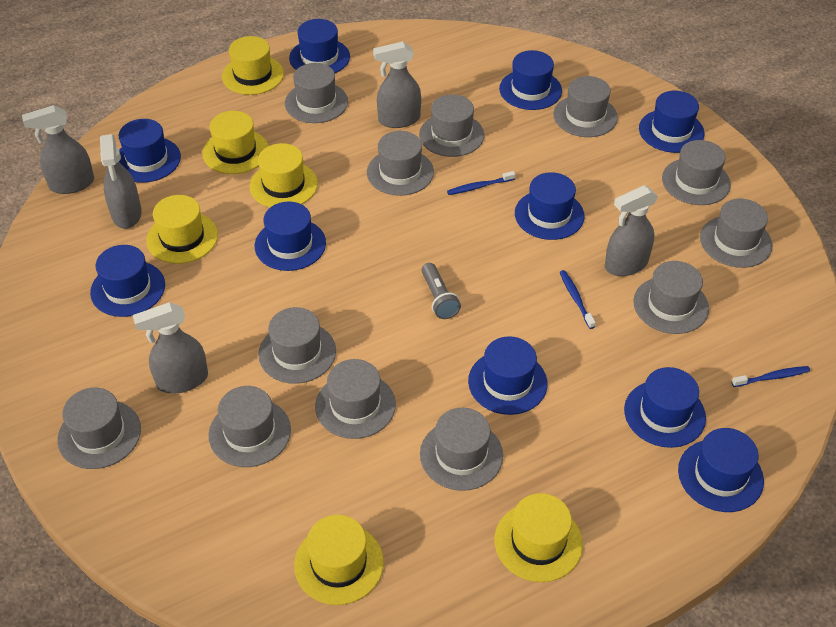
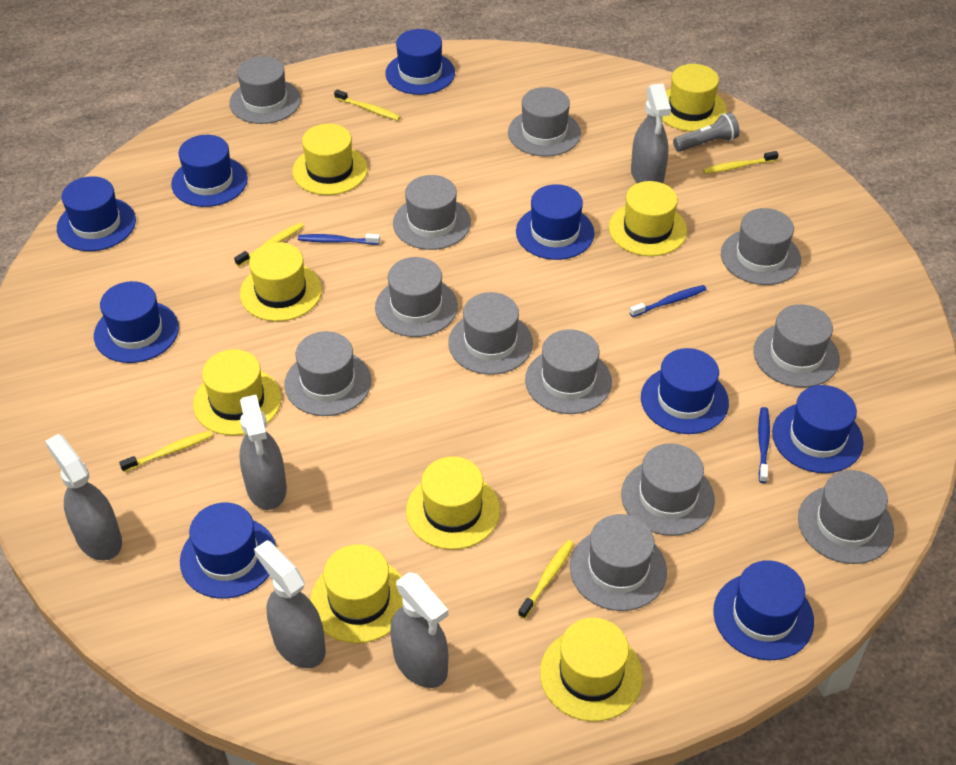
blue hat: 10 -> 9
yellow hat: 6 -> 8
yellow toothbrush: 0 -> 5

